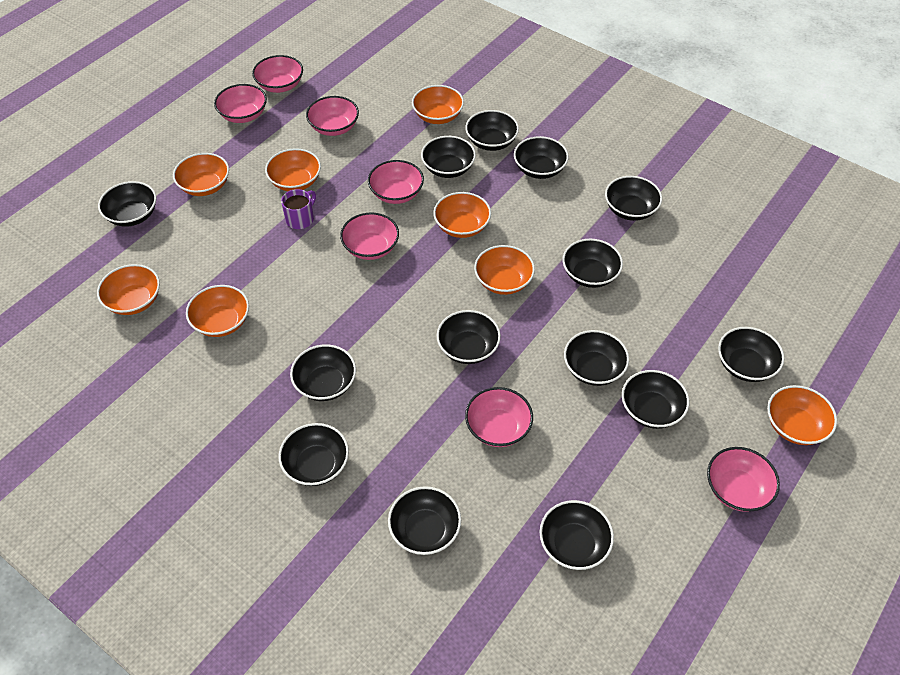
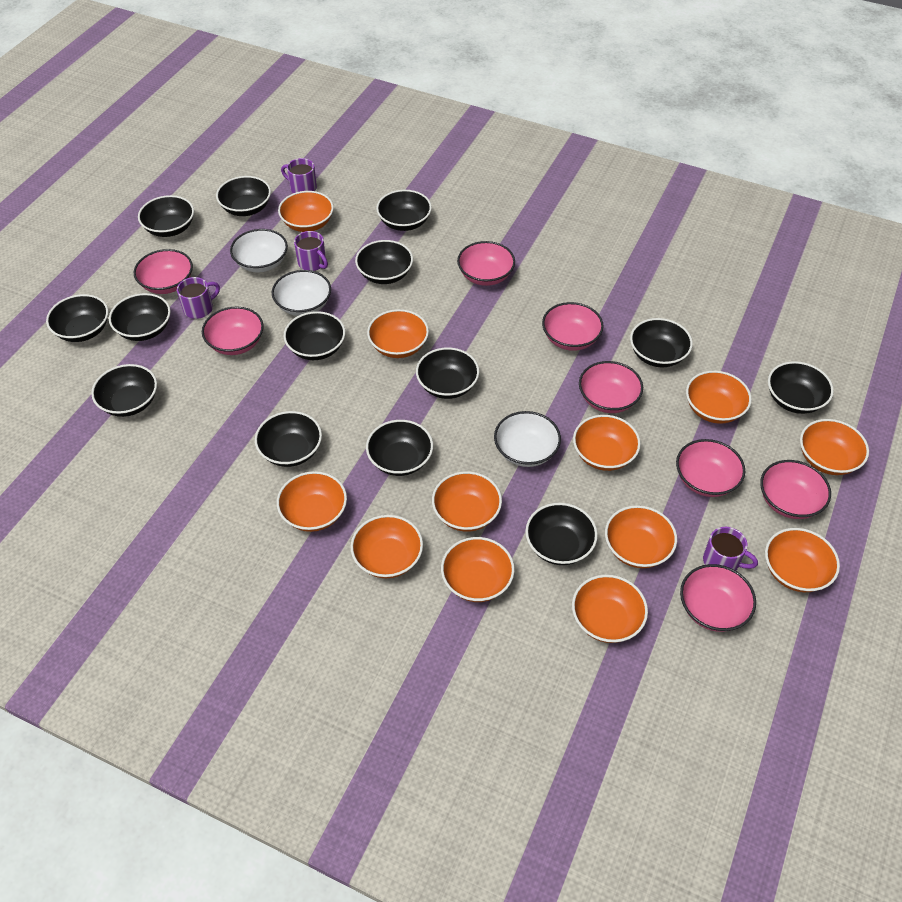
orange bowl: 8 -> 12
pink bowl: 7 -> 8
purple mug: 1 -> 4
white bowl: 0 -> 3

